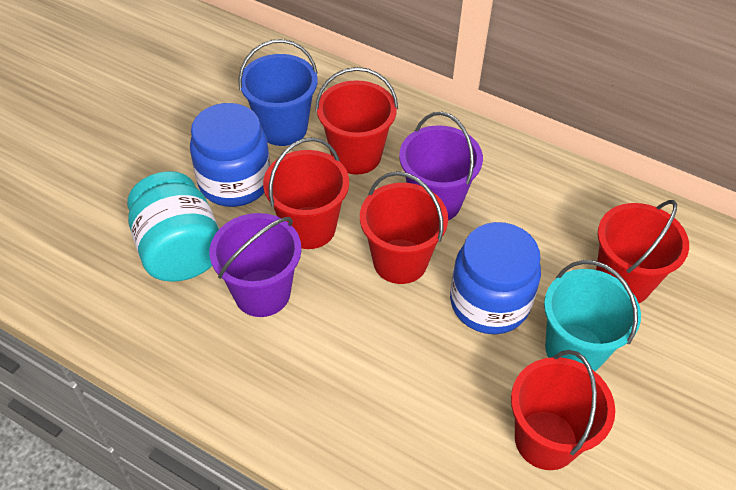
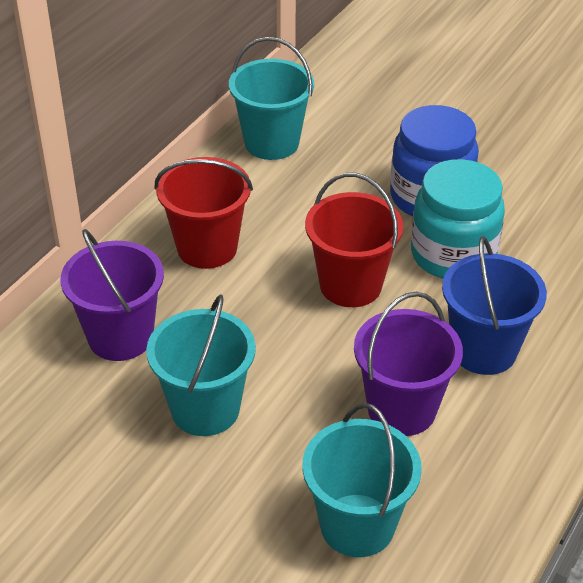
blue jar: 2 -> 1
red bucket: 5 -> 2
turquoise bucket: 1 -> 3

